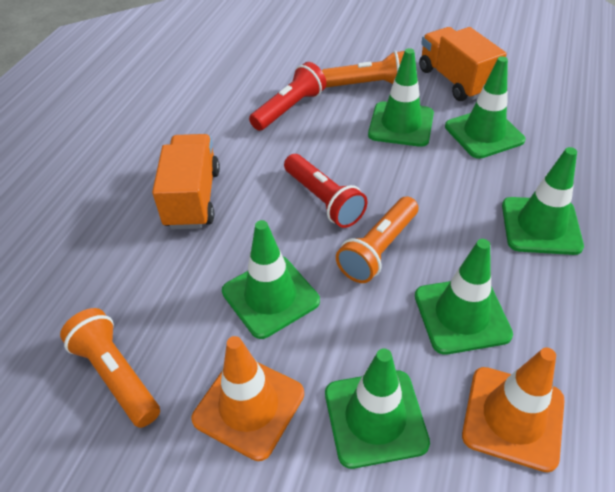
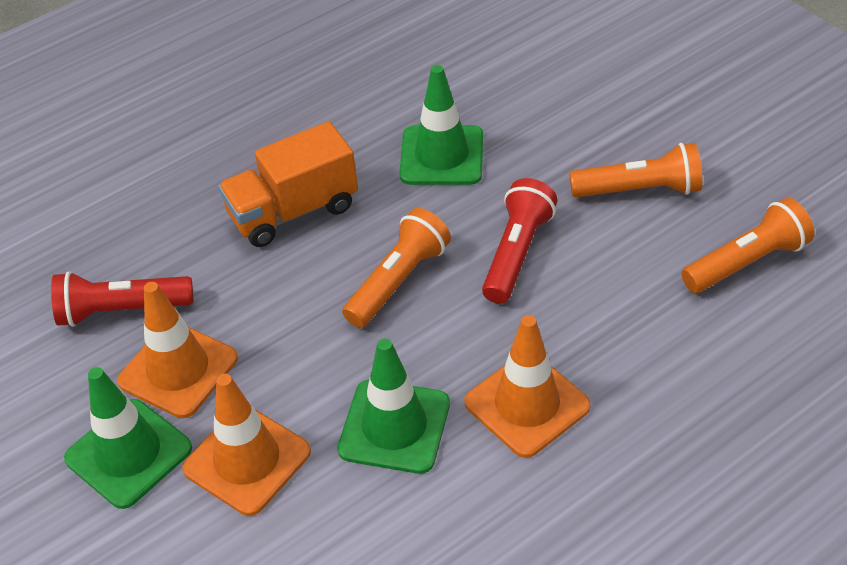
green traffic cone: 6 -> 3
orange traffic cone: 2 -> 3
orange truck: 2 -> 1

